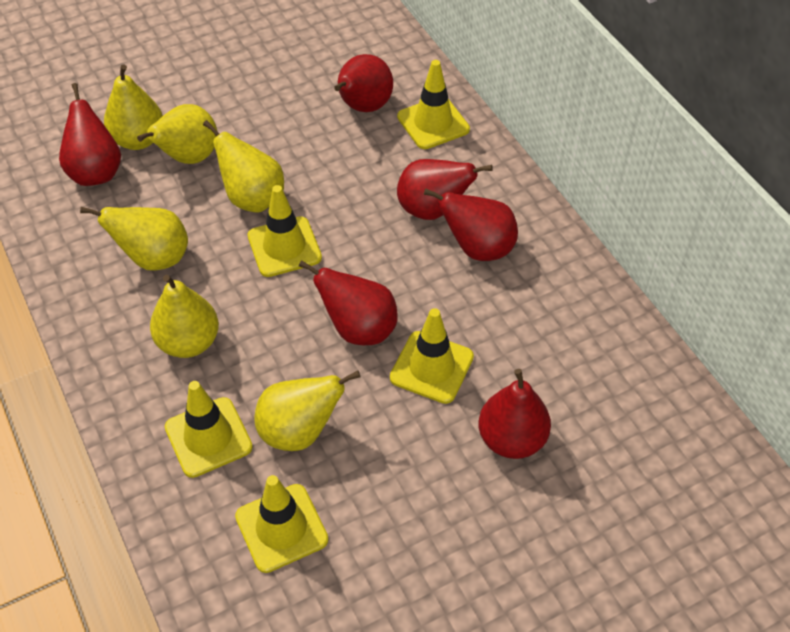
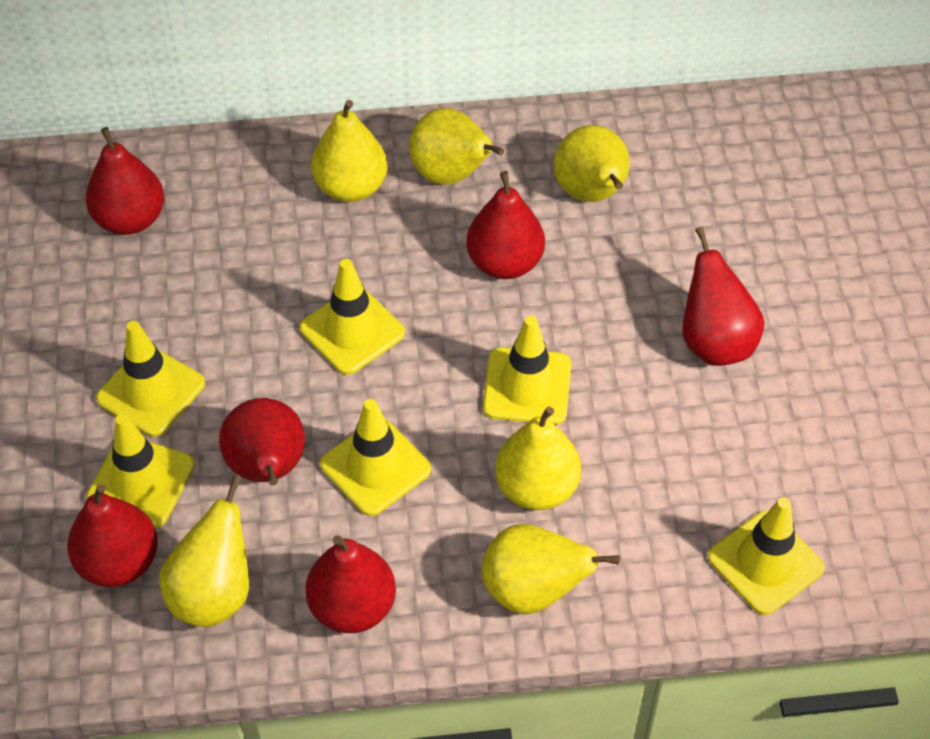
yellow traffic cone: 5 -> 6

